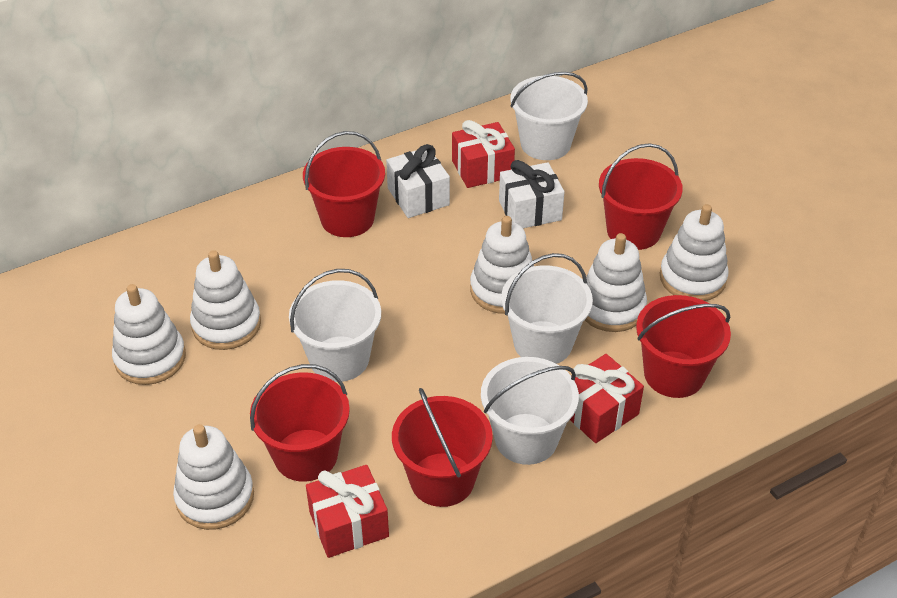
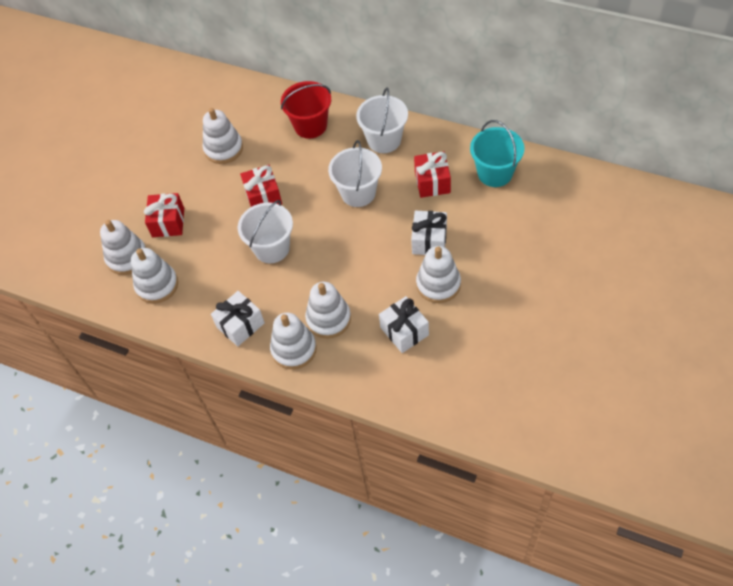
red bucket: 5 -> 1
turquoise bucket: 0 -> 1
white bucket: 4 -> 3
white gift: 2 -> 3

